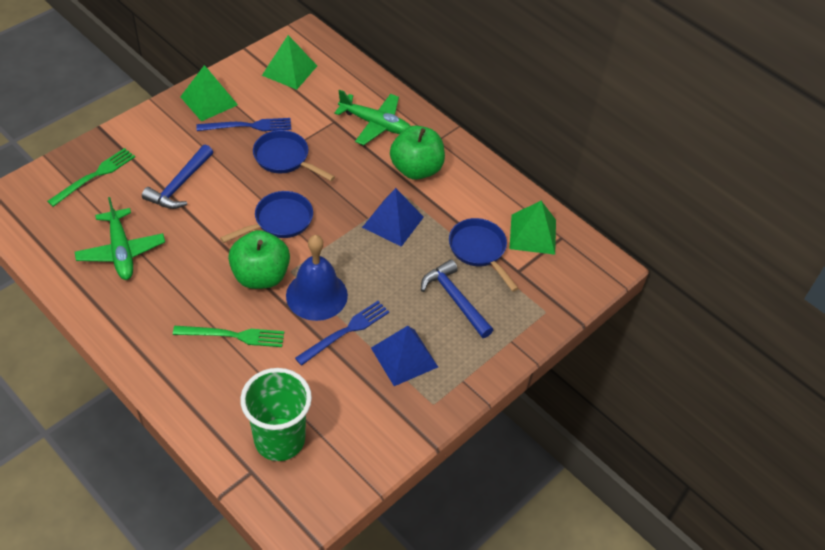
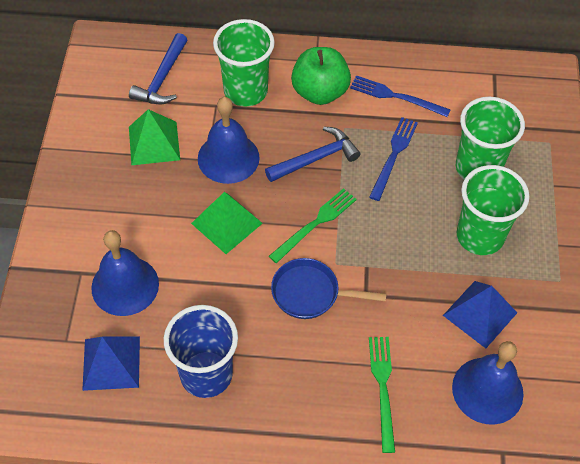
blue bell: 1 -> 3
blue cup: 0 -> 1
blue pan: 3 -> 1
green apple: 2 -> 1
green cup: 1 -> 3
green plane: 2 -> 0
green pyramid: 3 -> 2

